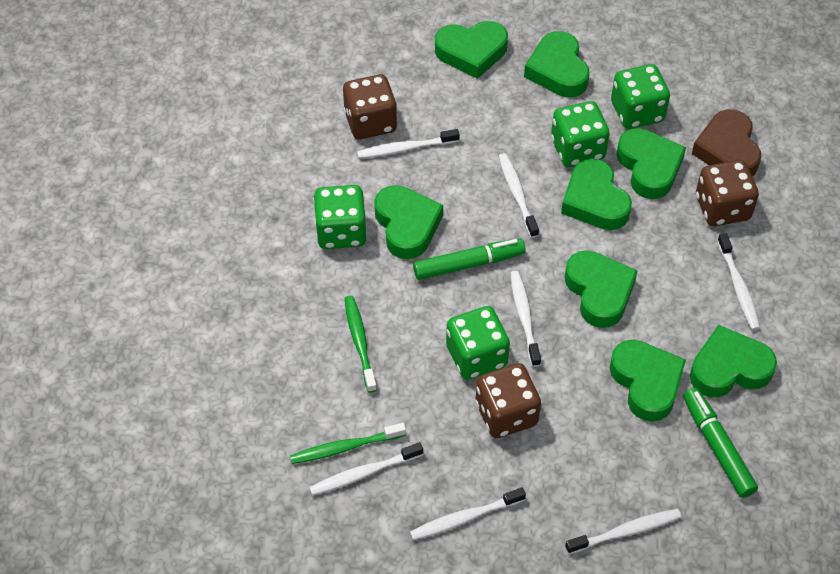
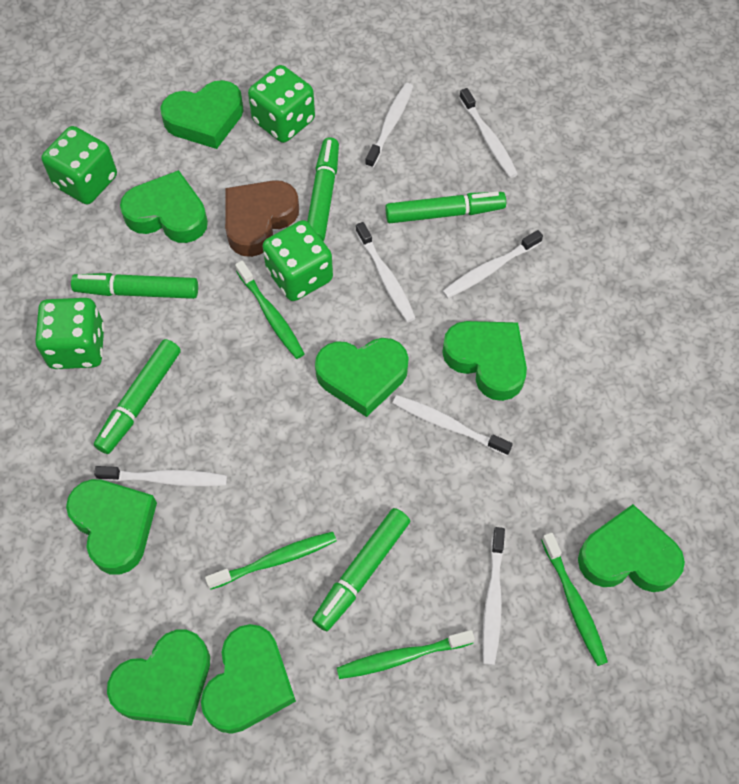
brown dice: 3 -> 0
green marker: 2 -> 5
green toothbrush: 2 -> 4

